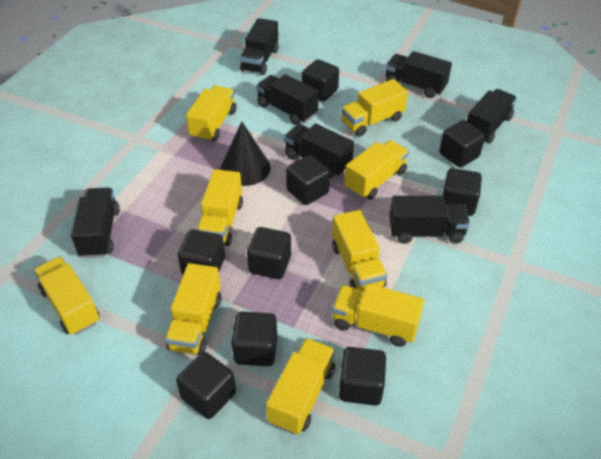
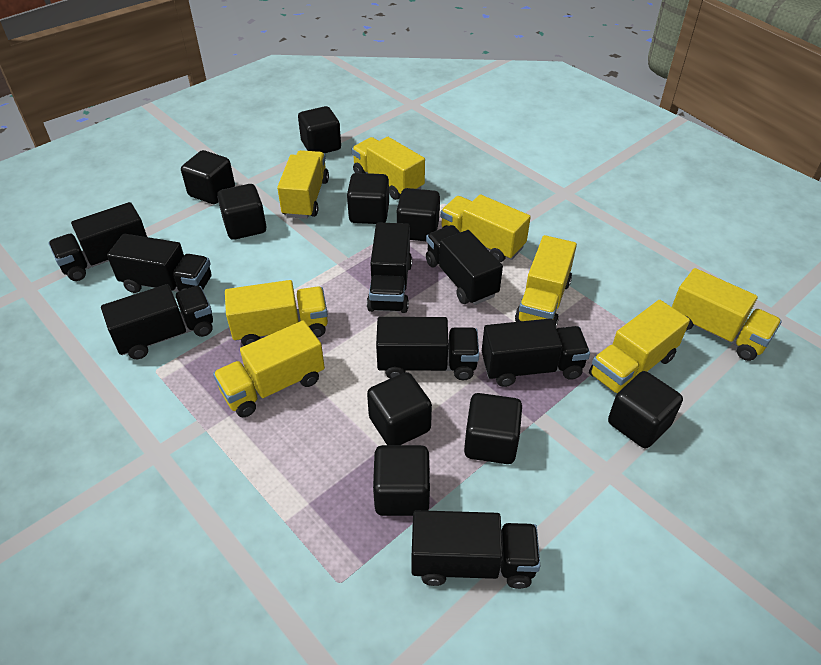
black cone: 1 -> 0
black truck: 7 -> 8
yellow truck: 9 -> 8

